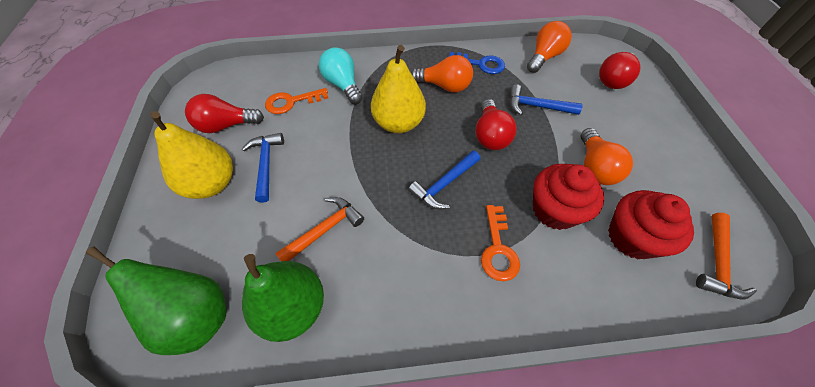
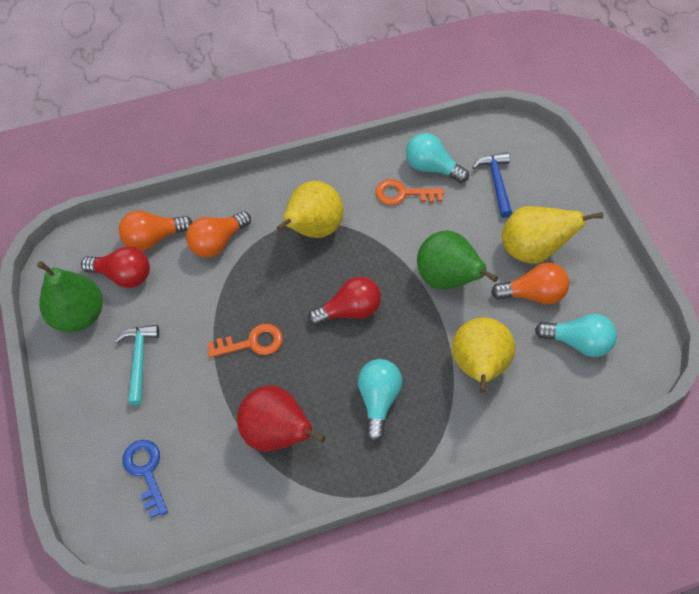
blue hammer: 3 -> 1
orange hammer: 2 -> 0
red cupcake: 2 -> 0
red light bulb: 3 -> 2
red pear: 0 -> 1
turquoise hammer: 0 -> 1
turquoise light bulb: 1 -> 3
yellow pear: 2 -> 3

